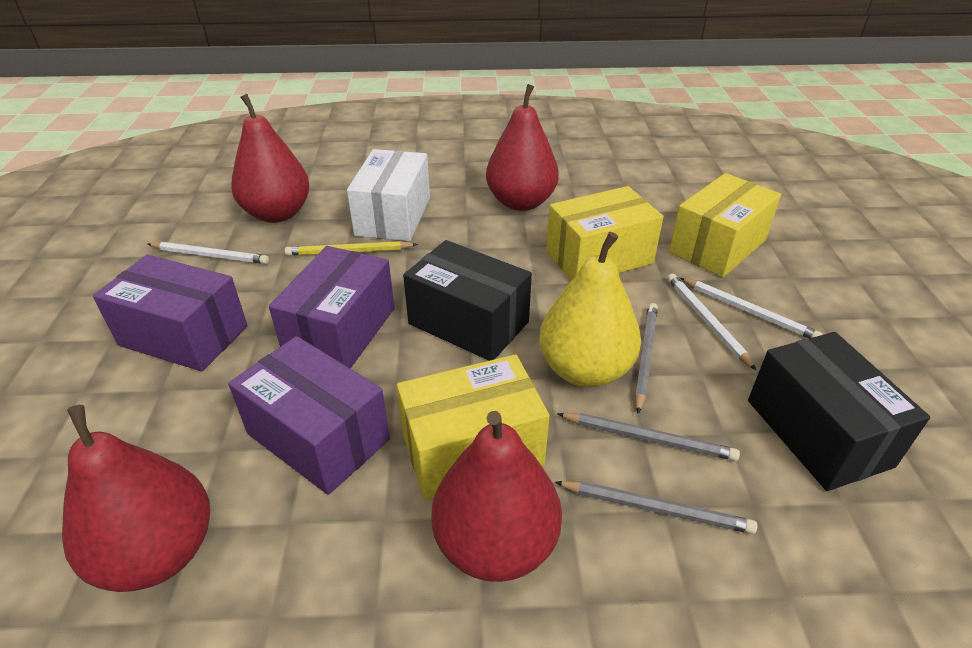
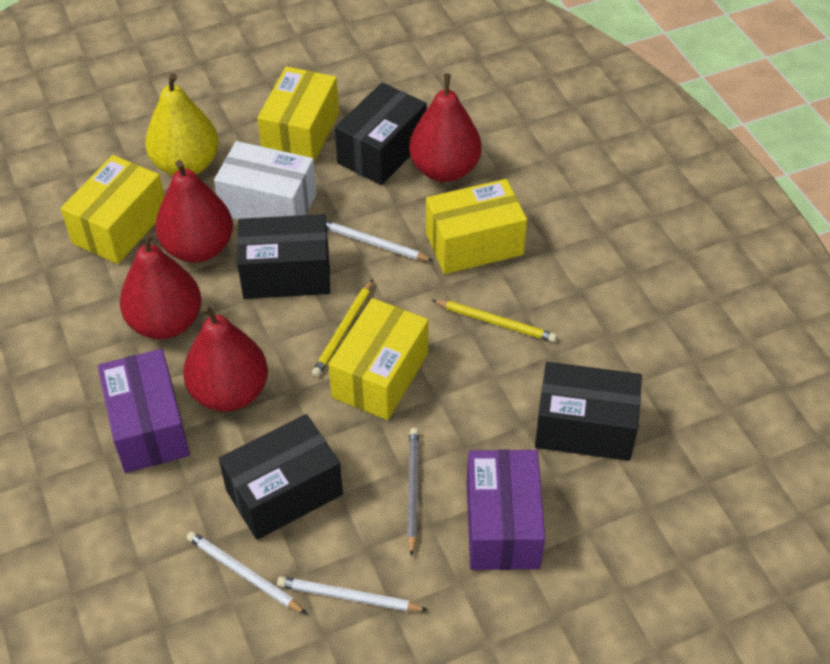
black box: 2 -> 4
grey pencil: 3 -> 1
purple box: 3 -> 2
yellow box: 3 -> 4
yellow pencil: 1 -> 2

